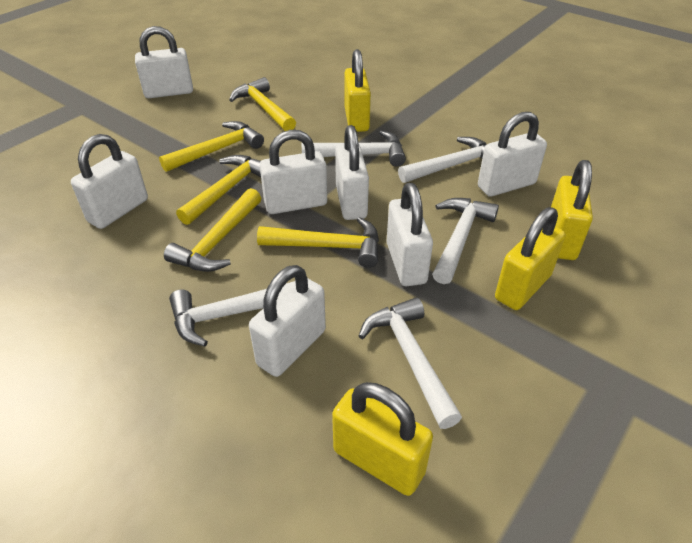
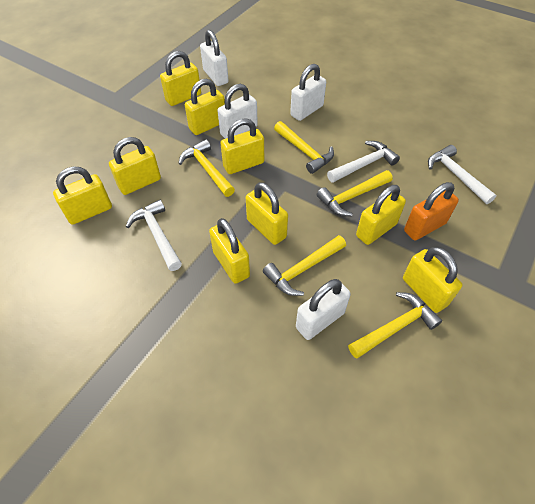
orange padlock: 0 -> 1
white hammer: 5 -> 3
white padlock: 7 -> 4
yellow padlock: 4 -> 9

